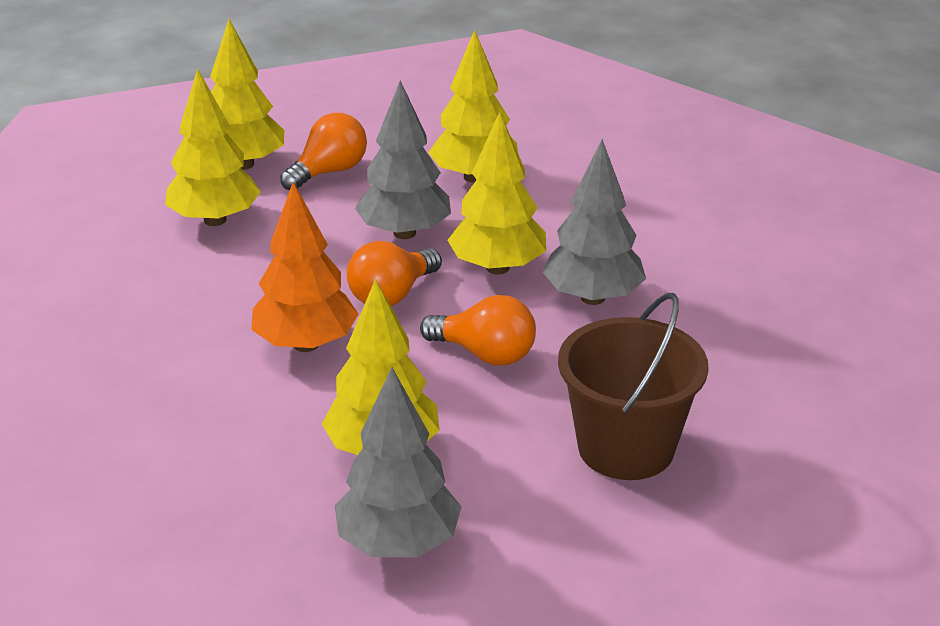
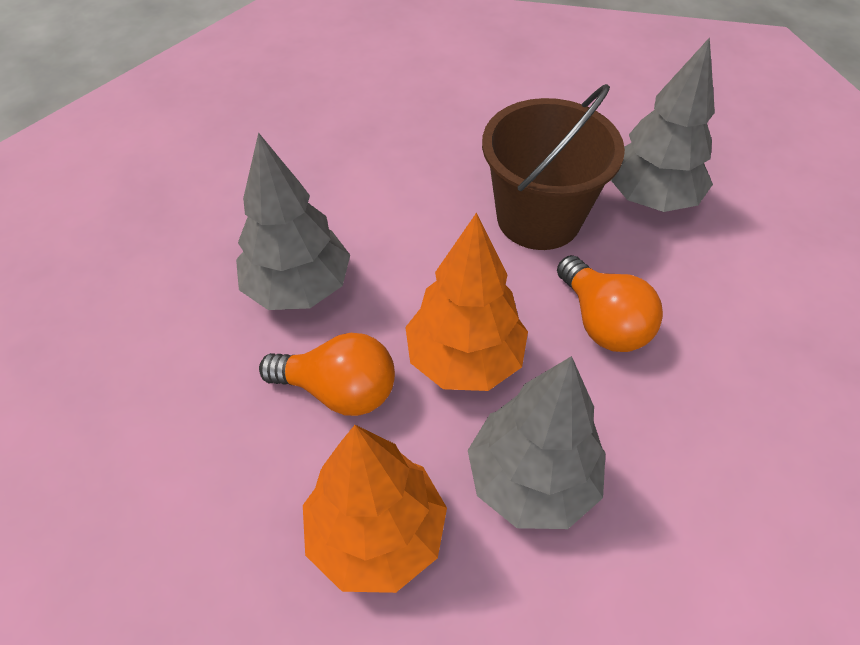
orange light bulb: 3 -> 2
orange tree: 1 -> 2
yellow tree: 5 -> 0

